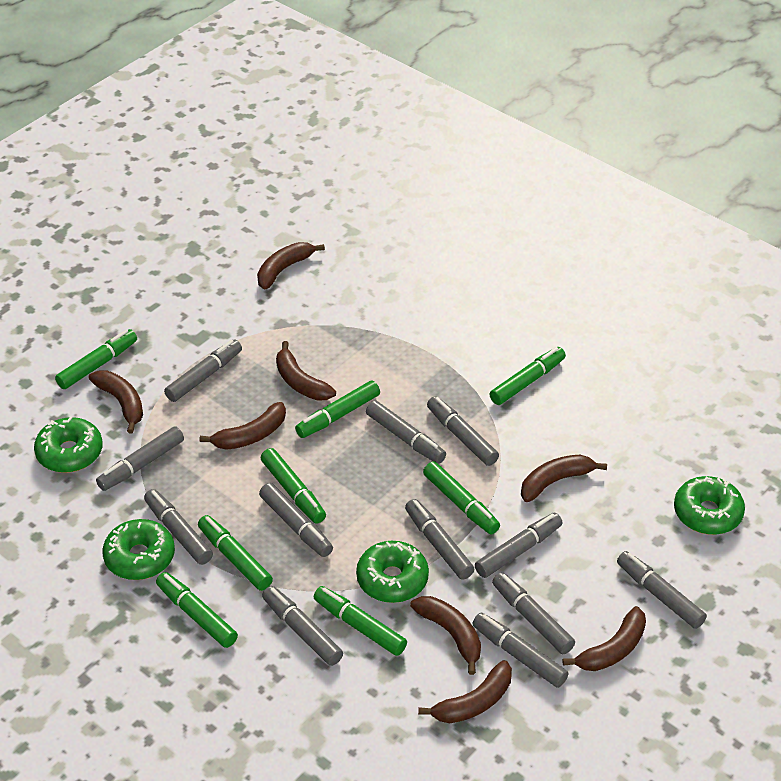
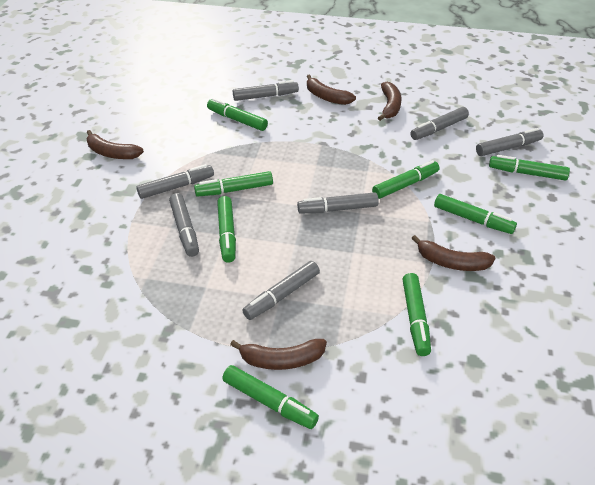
brown banana: 8 -> 5
green donut: 4 -> 0
grey marker: 12 -> 7

